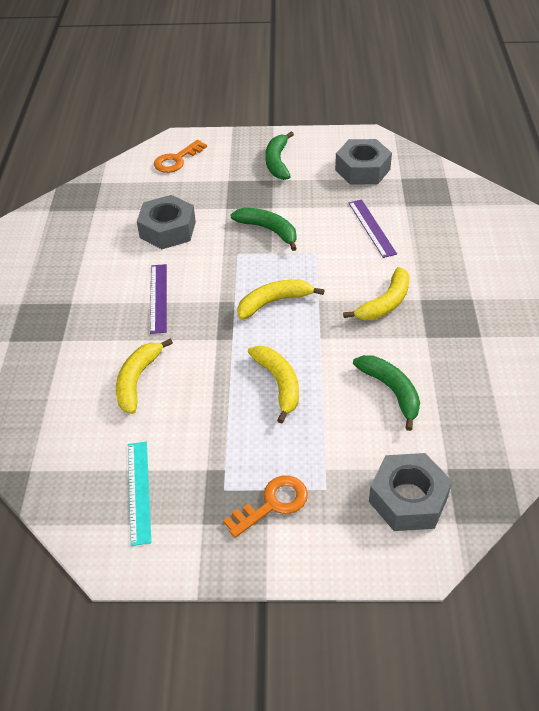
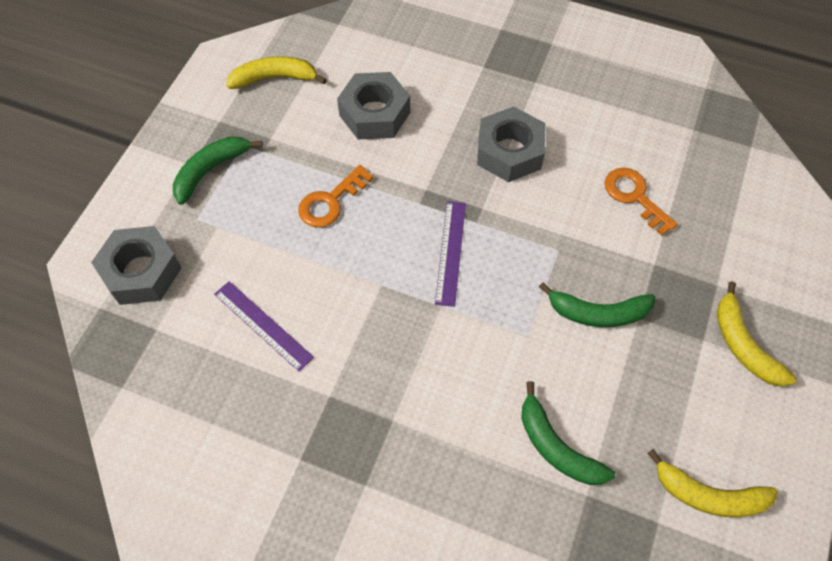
turquoise ruler: 1 -> 0
yellow banana: 4 -> 3

